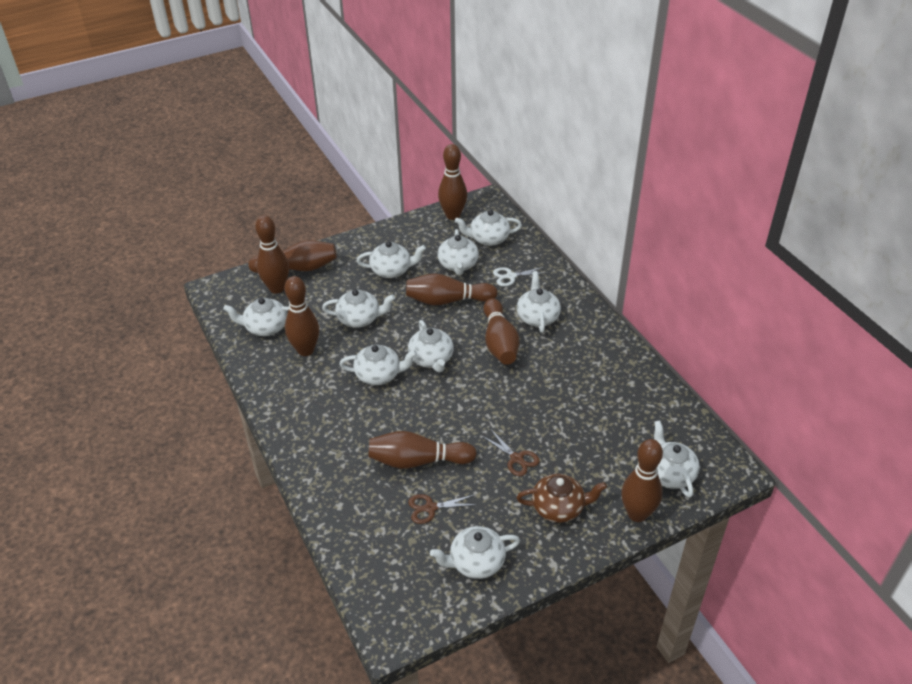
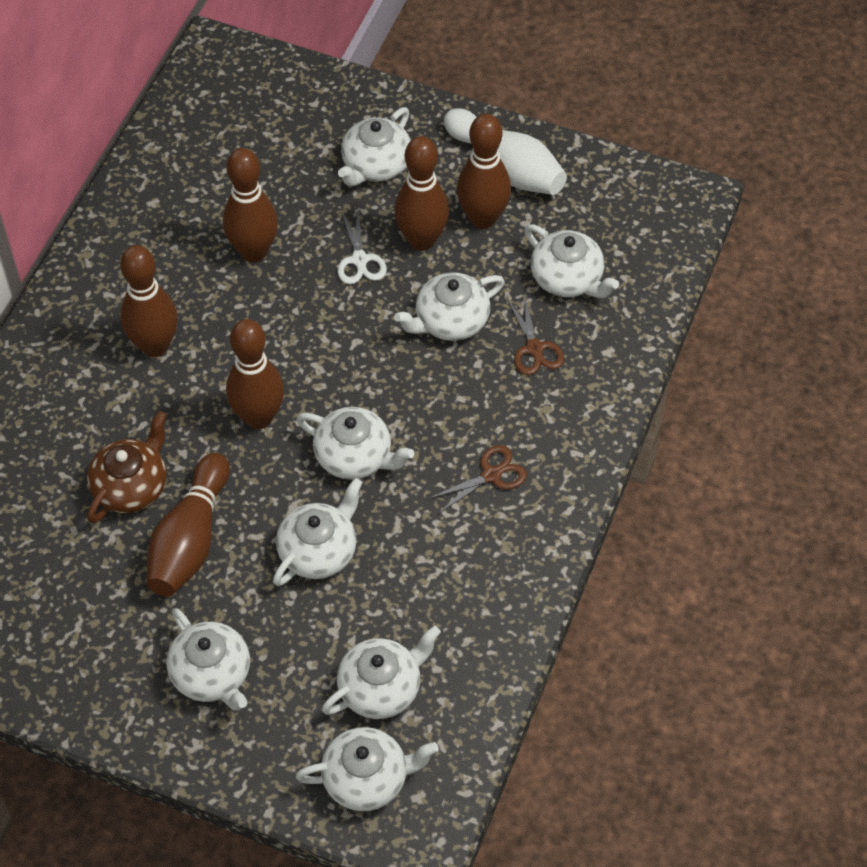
brown bowling pin: 8 -> 6
white bowling pin: 0 -> 1
white teapot: 10 -> 8

